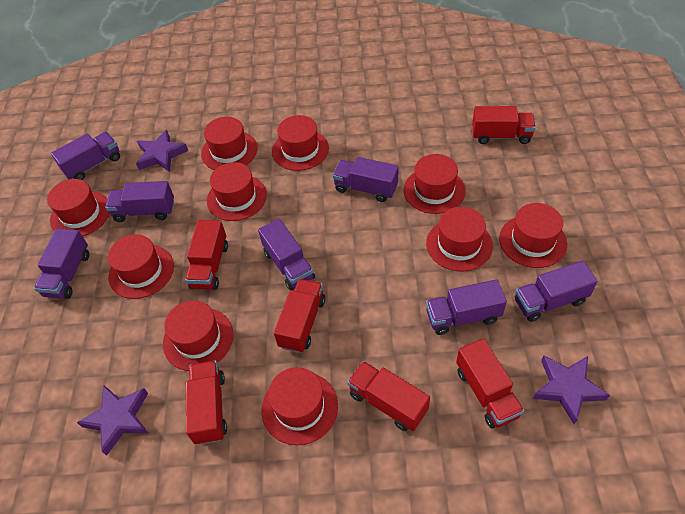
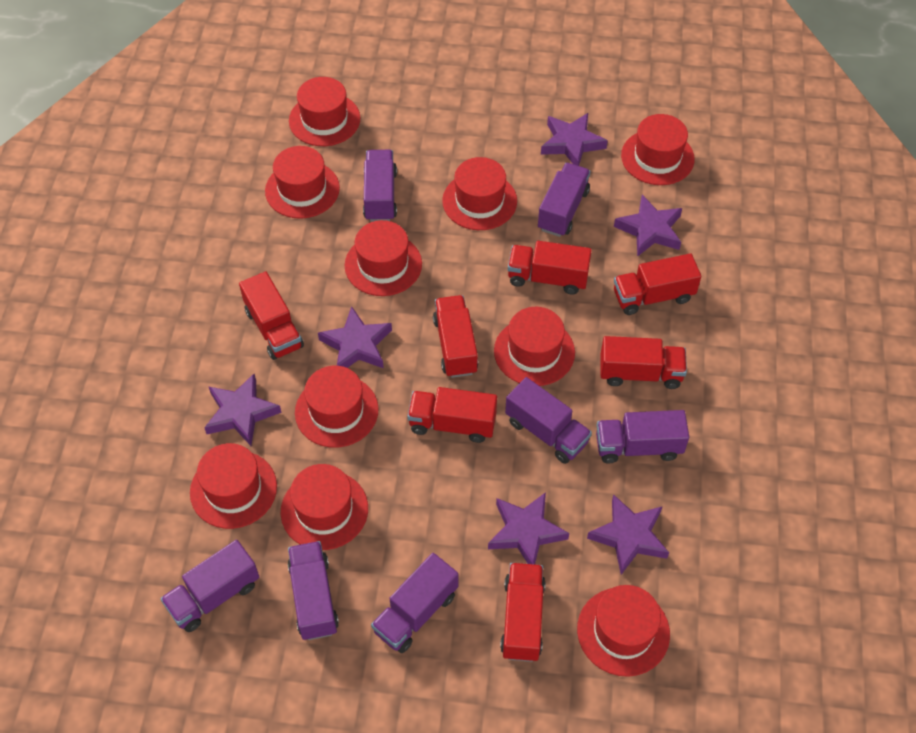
purple star: 3 -> 6
red truck: 6 -> 7

